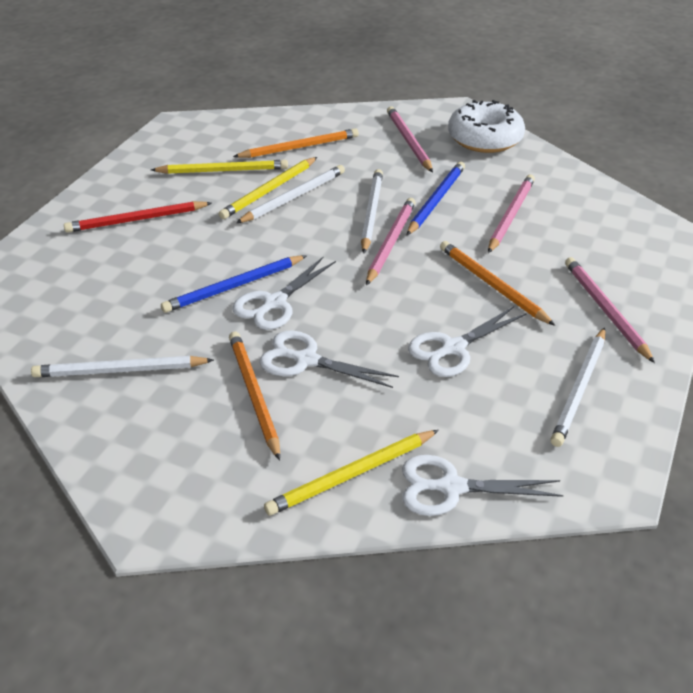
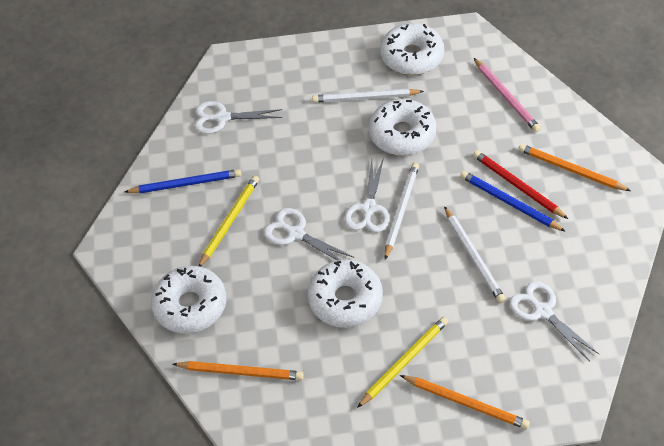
pink pencil: 4 -> 1
white donut: 1 -> 4
white pencil: 4 -> 3
yellow pencil: 3 -> 2

